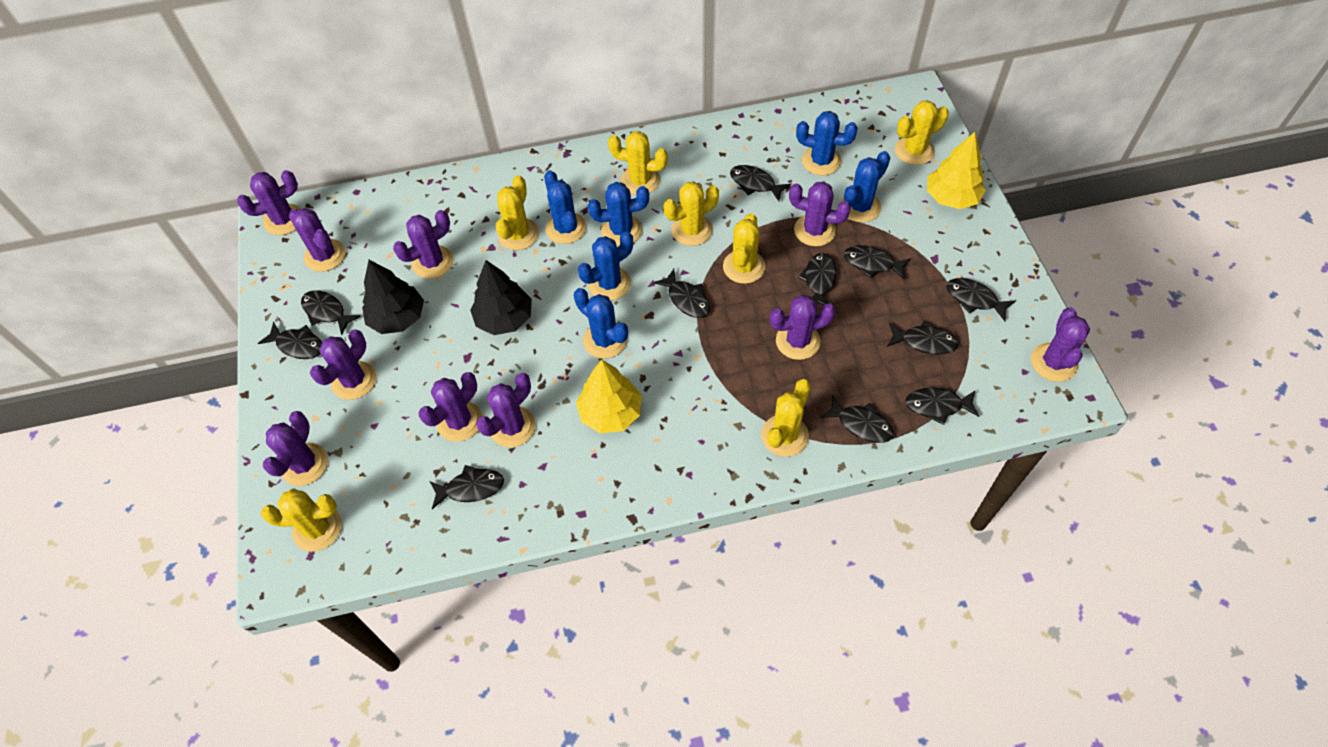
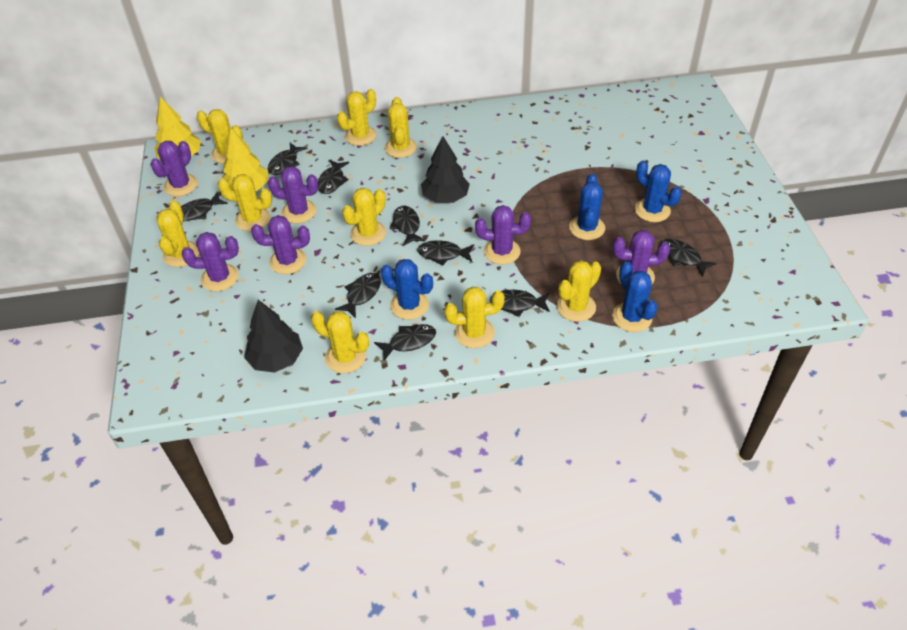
black fish: 11 -> 9
blue cactus: 6 -> 4
purple cactus: 10 -> 6
yellow cactus: 7 -> 9

